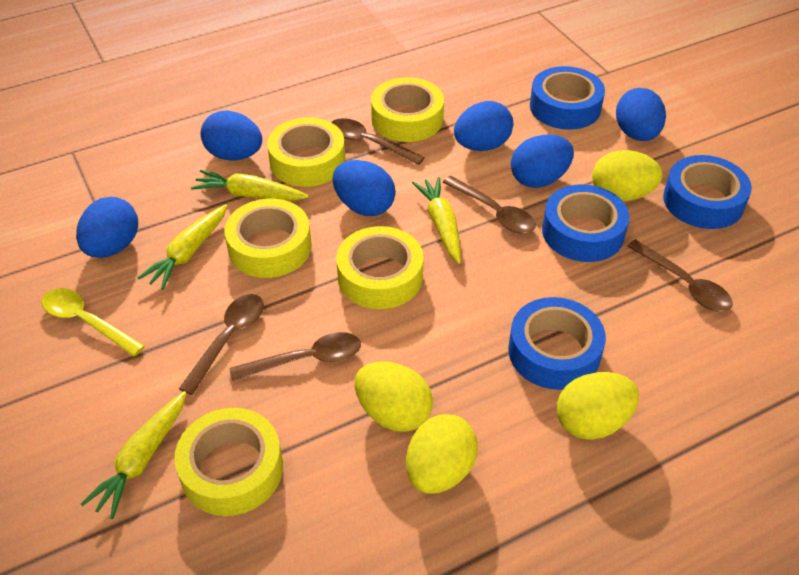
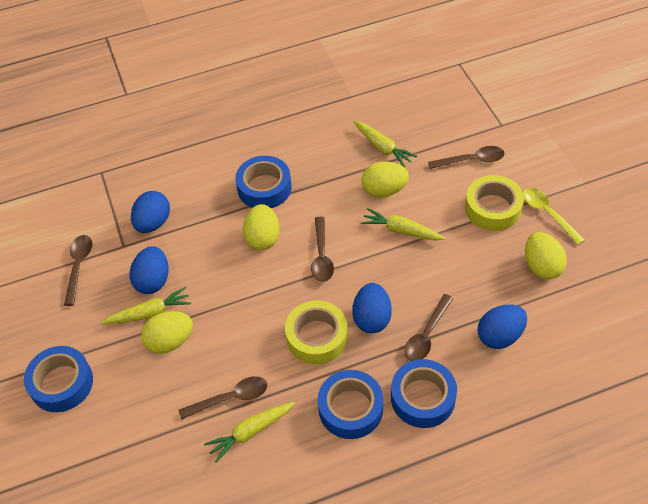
blue egg: 6 -> 4
yellow tape: 5 -> 2

